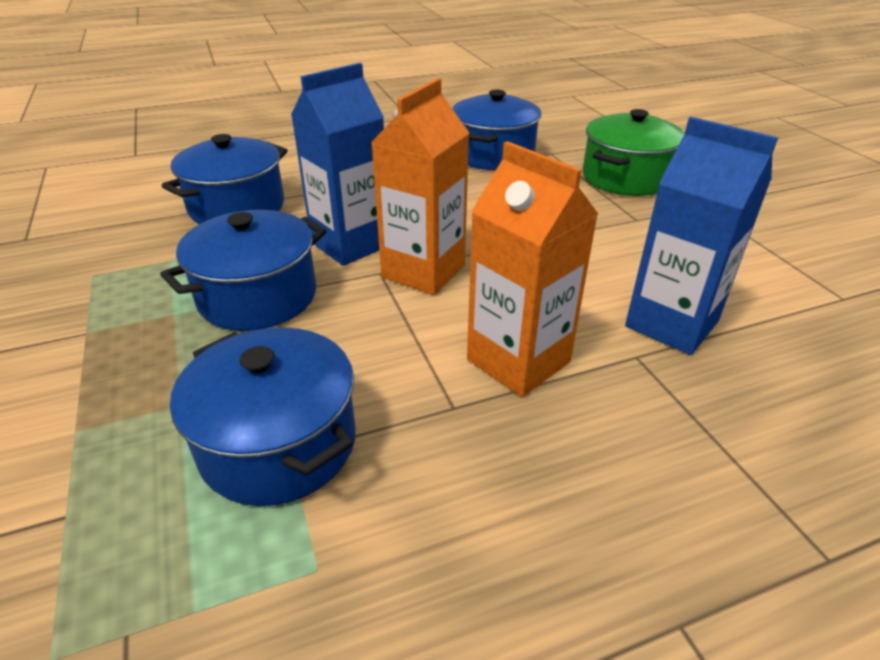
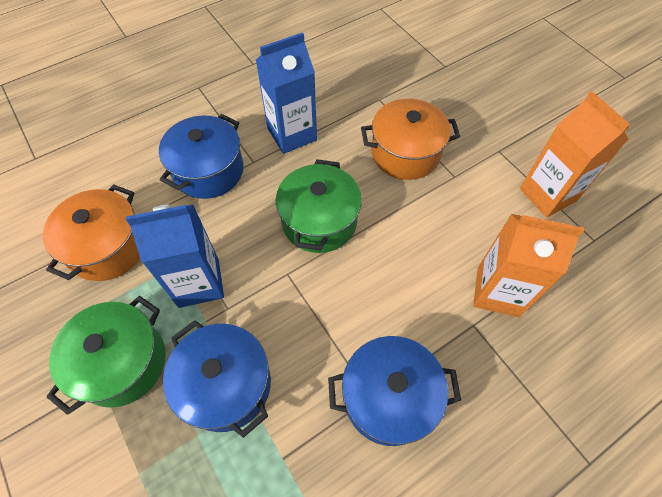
blue pot: 4 -> 3
green pot: 1 -> 2
orange pot: 0 -> 2

